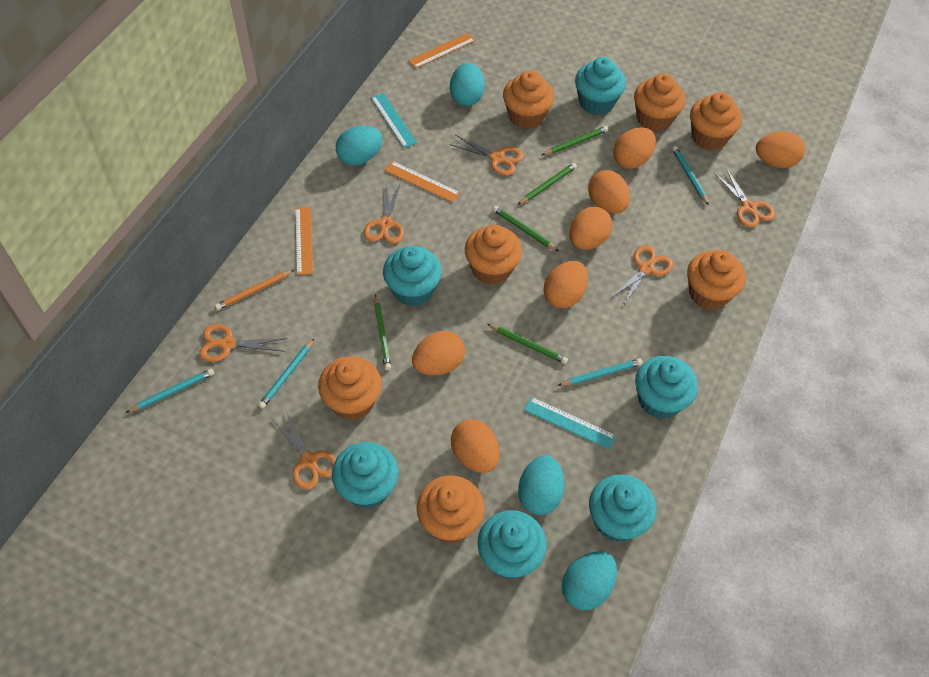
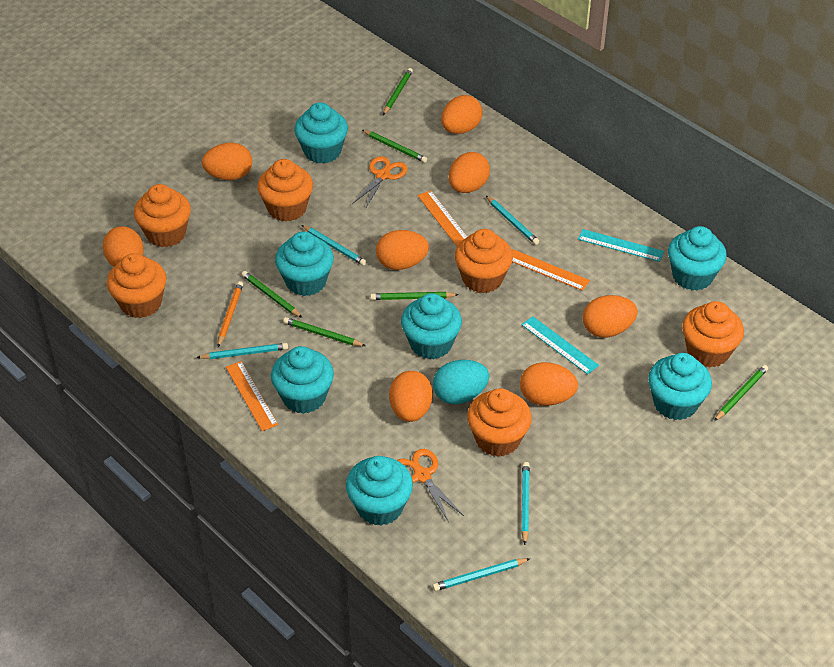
green pencil: 5 -> 6
orange cupcake: 7 -> 6
orange egg: 7 -> 8
orange scissors: 6 -> 2
turquoise cupcake: 6 -> 7
turquoise egg: 4 -> 1
turquoise pencil: 4 -> 5

